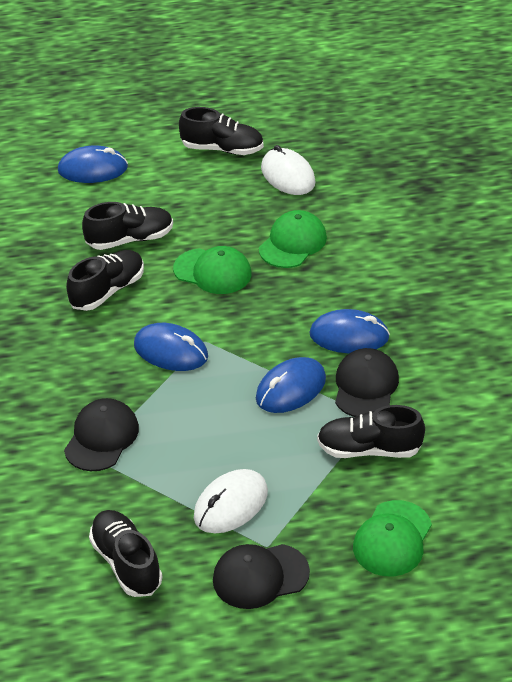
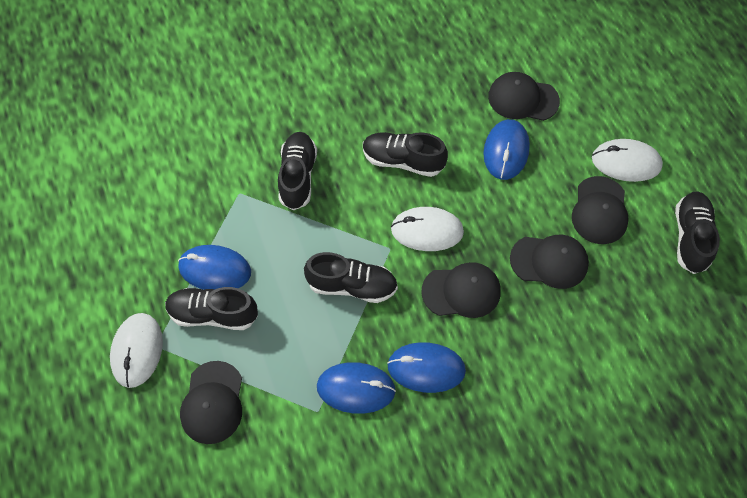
black cap: 3 -> 5
green cap: 3 -> 0
white mouse: 2 -> 3

